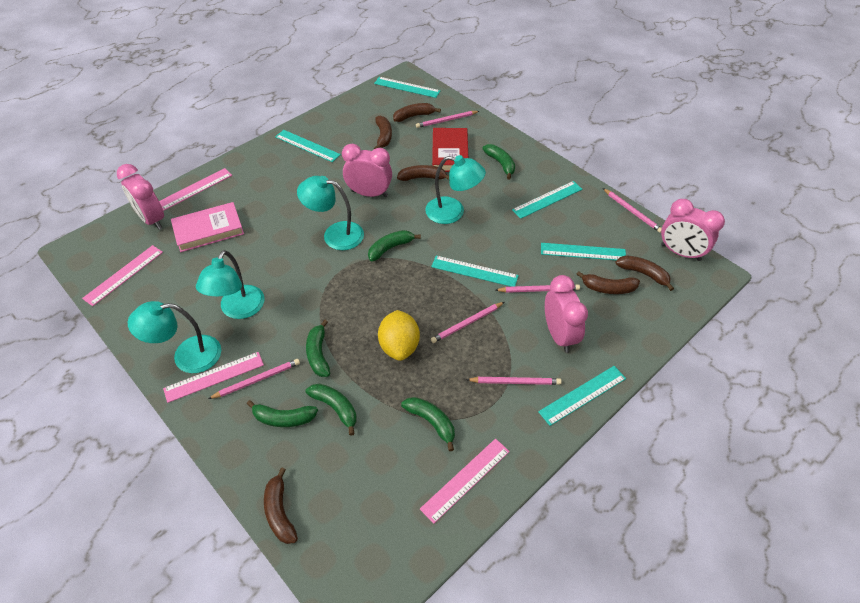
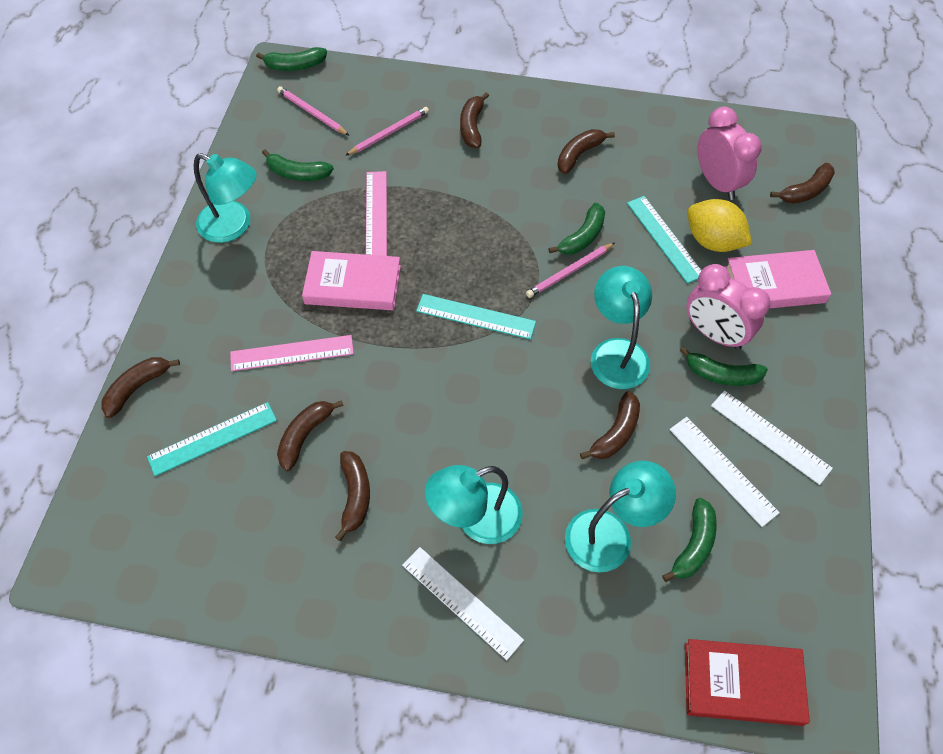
brown banana: 6 -> 7
green banana: 6 -> 5
pink book: 1 -> 2
pink clock: 4 -> 2
pink pencil: 6 -> 3
pink ruler: 4 -> 2
turquoise ruler: 6 -> 3
white ruler: 0 -> 3

